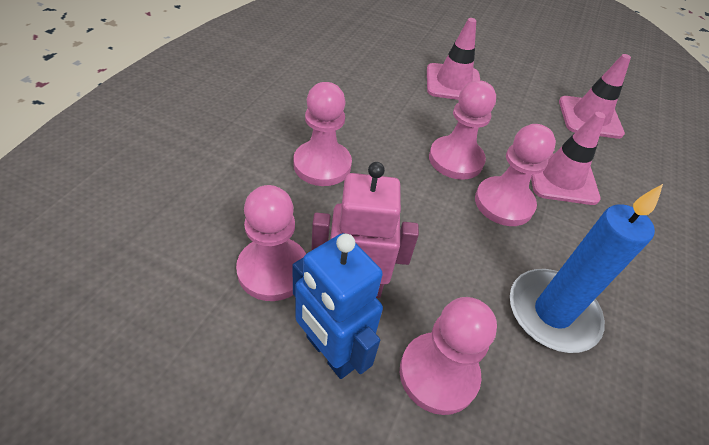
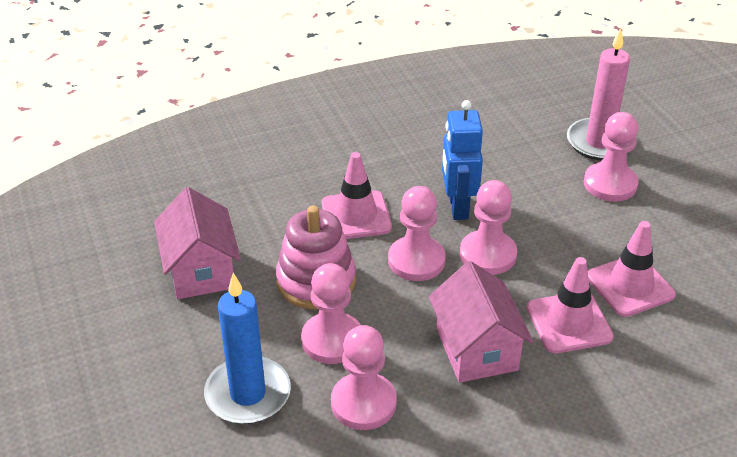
pink candle: 0 -> 1
pink house: 0 -> 2
pink robot: 1 -> 0
pink stacking toy: 0 -> 1

